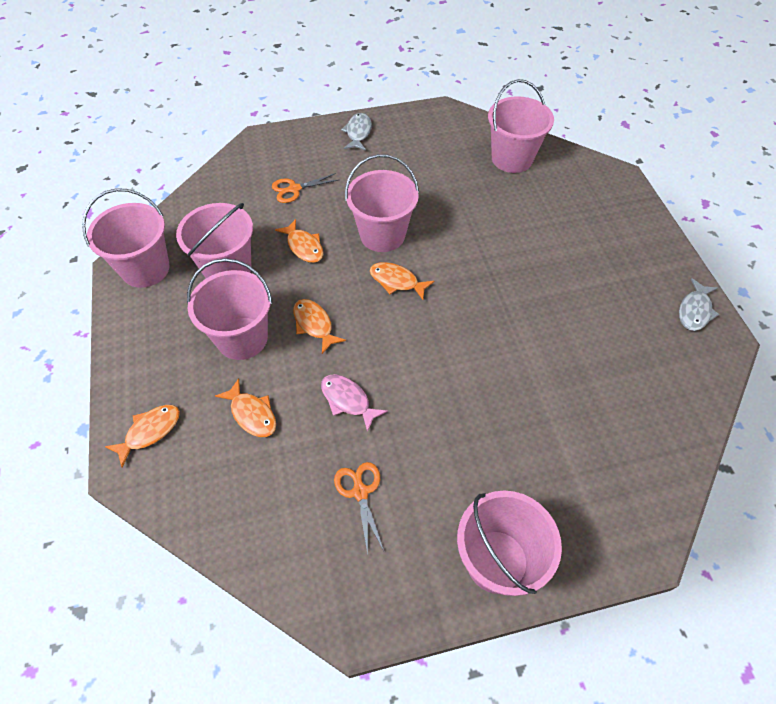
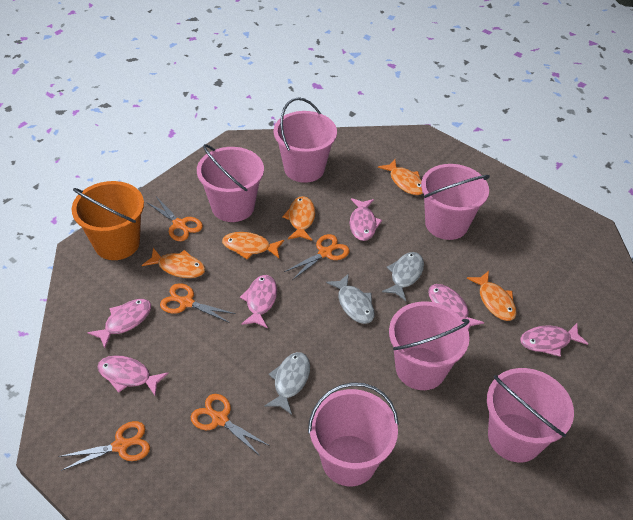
grey fish: 2 -> 3
orange bucket: 0 -> 1
orange scissors: 2 -> 5
pink fish: 1 -> 6

